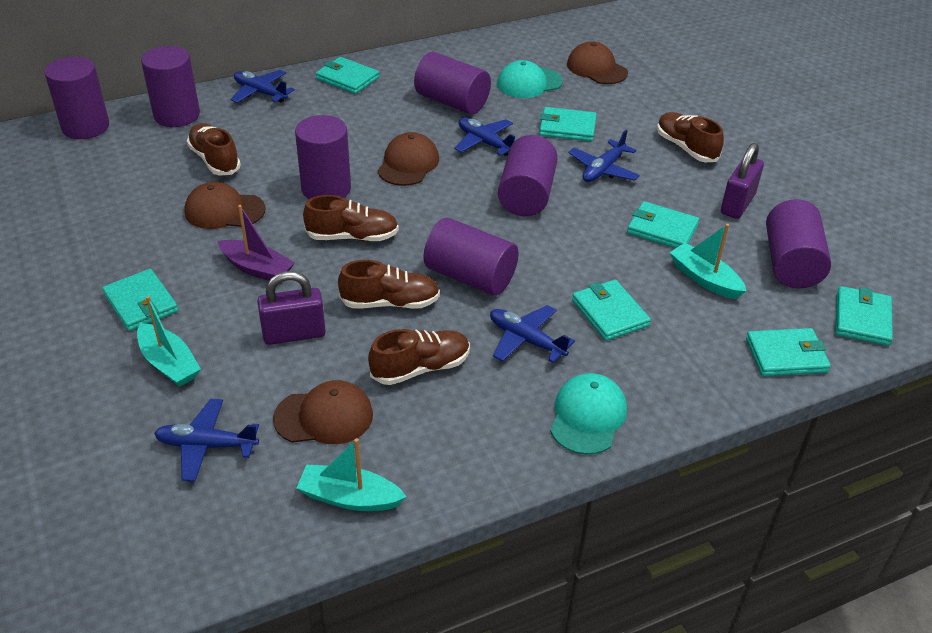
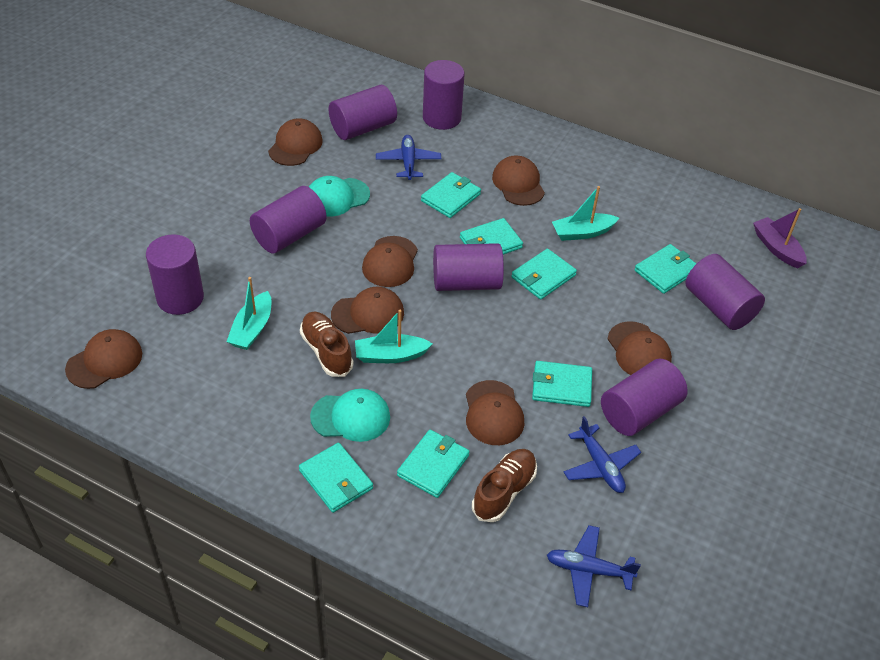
blue plane: 5 -> 3
brown cap: 4 -> 7
brown shoe: 5 -> 2
purple padlock: 2 -> 0

